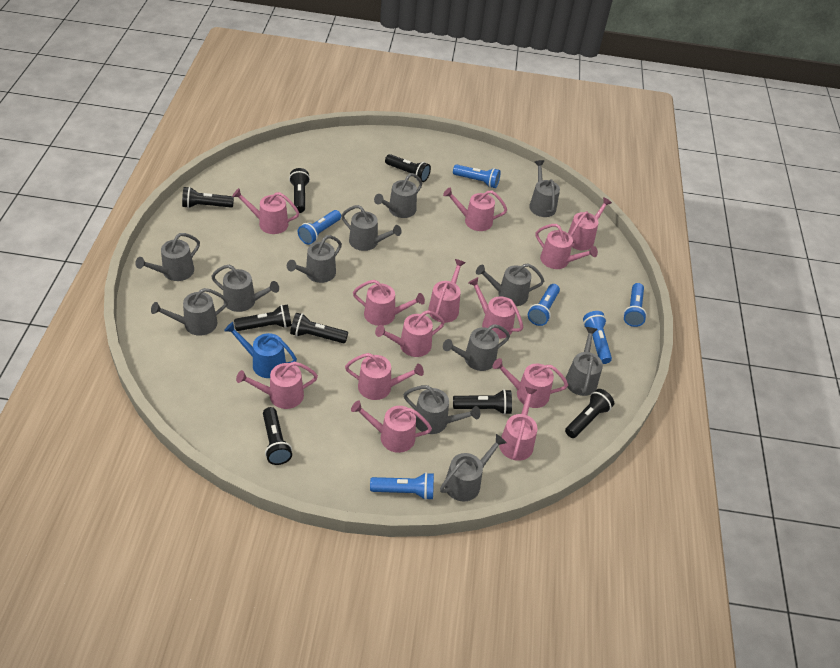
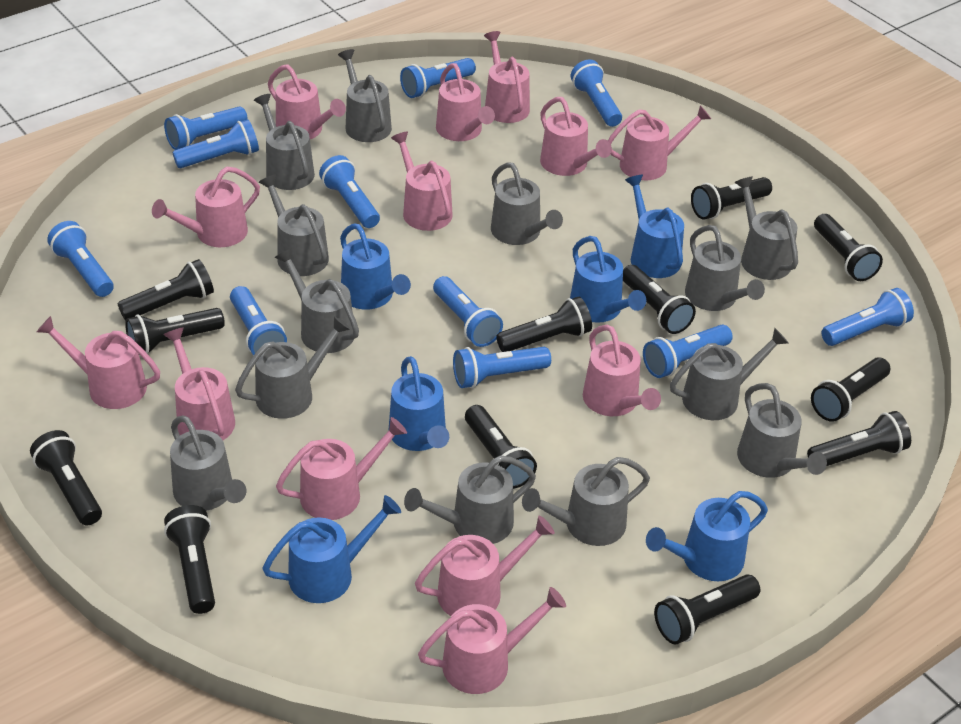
black flashlight: 8 -> 12
blue flashlight: 6 -> 11
blue watering can: 1 -> 6
grey watering can: 12 -> 13

